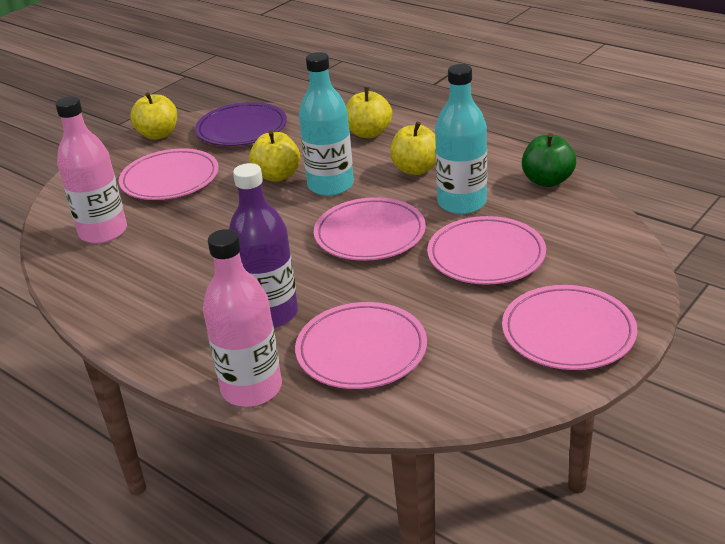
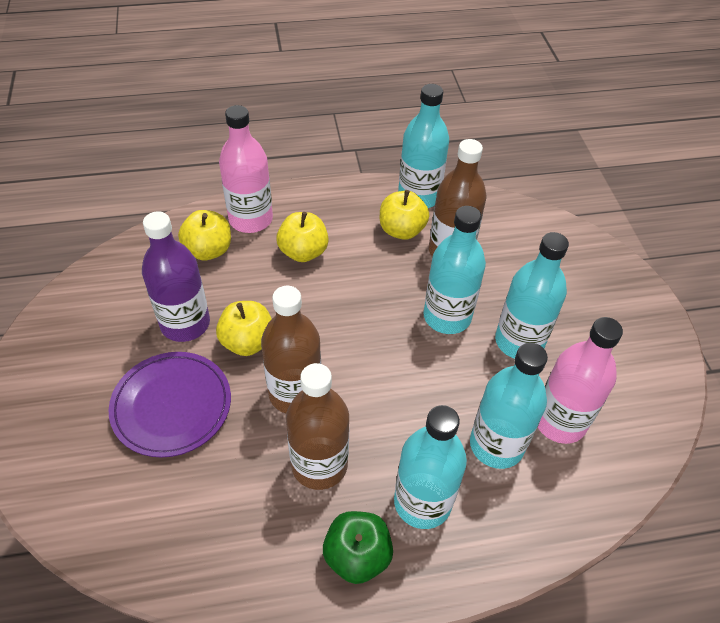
brown bottle: 0 -> 3
pink plate: 5 -> 0
turquoise bottle: 2 -> 5

